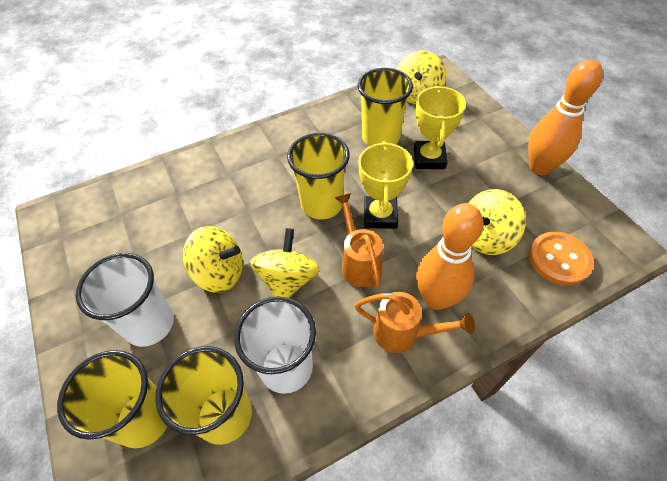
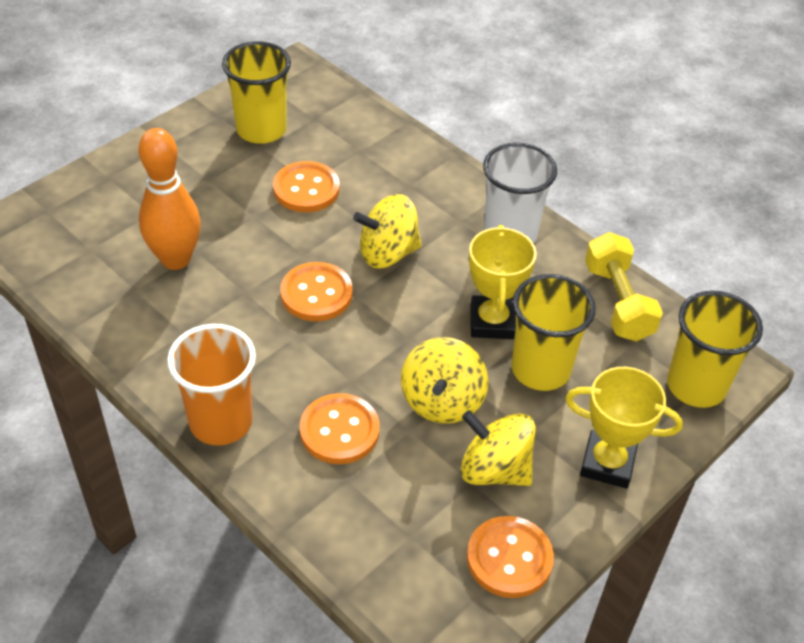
orange bowling pin: 2 -> 1
orange button: 1 -> 4
orange cup: 0 -> 1
orange watering can: 2 -> 0
white cup: 2 -> 1
yellow cup: 4 -> 3
yellow dumbbell: 0 -> 1
yellow spinning top: 4 -> 3

